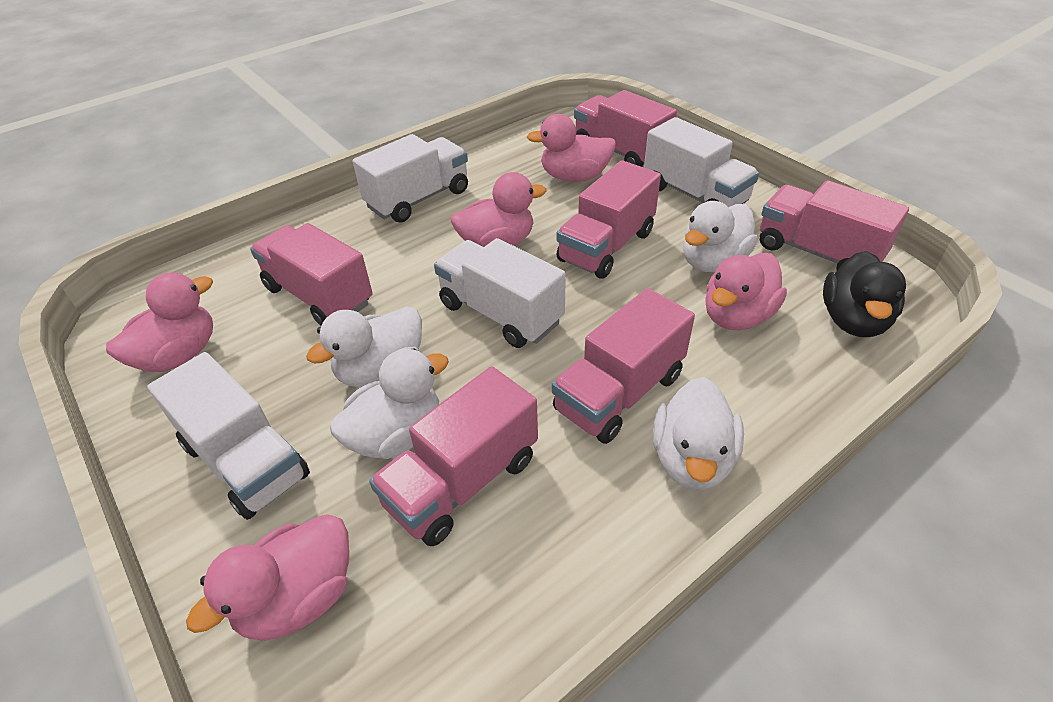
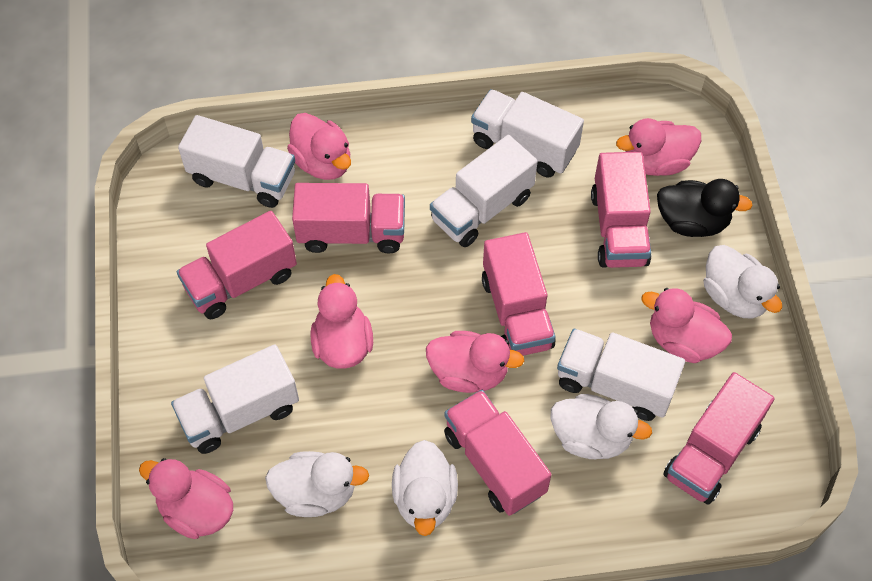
pink duck: 5 -> 6
white truck: 4 -> 5

